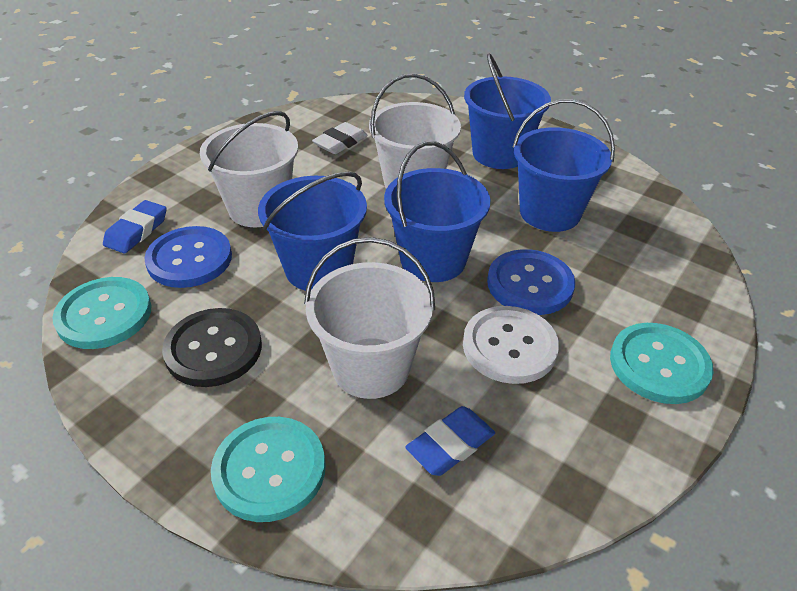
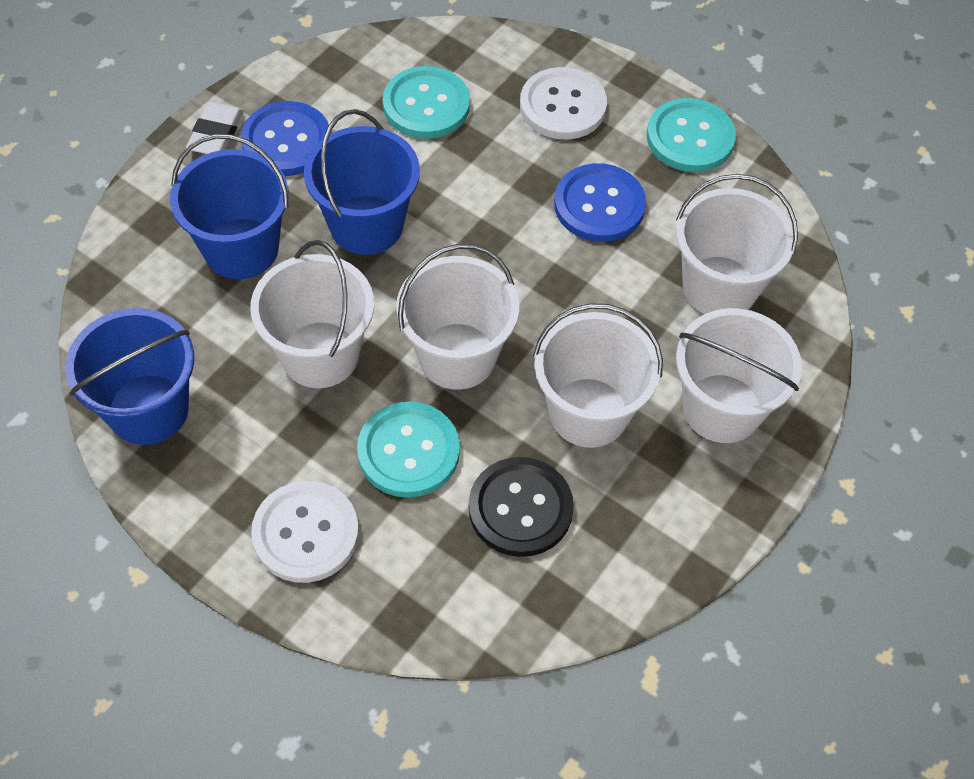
blue bucket: 4 -> 3
blue eraser: 2 -> 0
white bucket: 3 -> 5
white button: 1 -> 2

